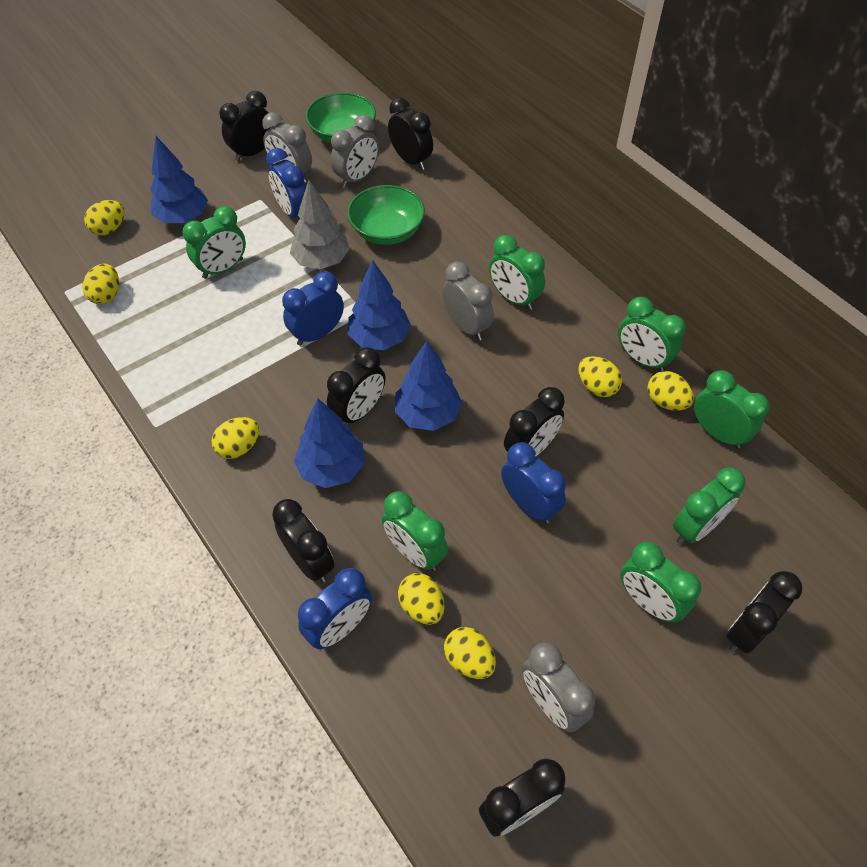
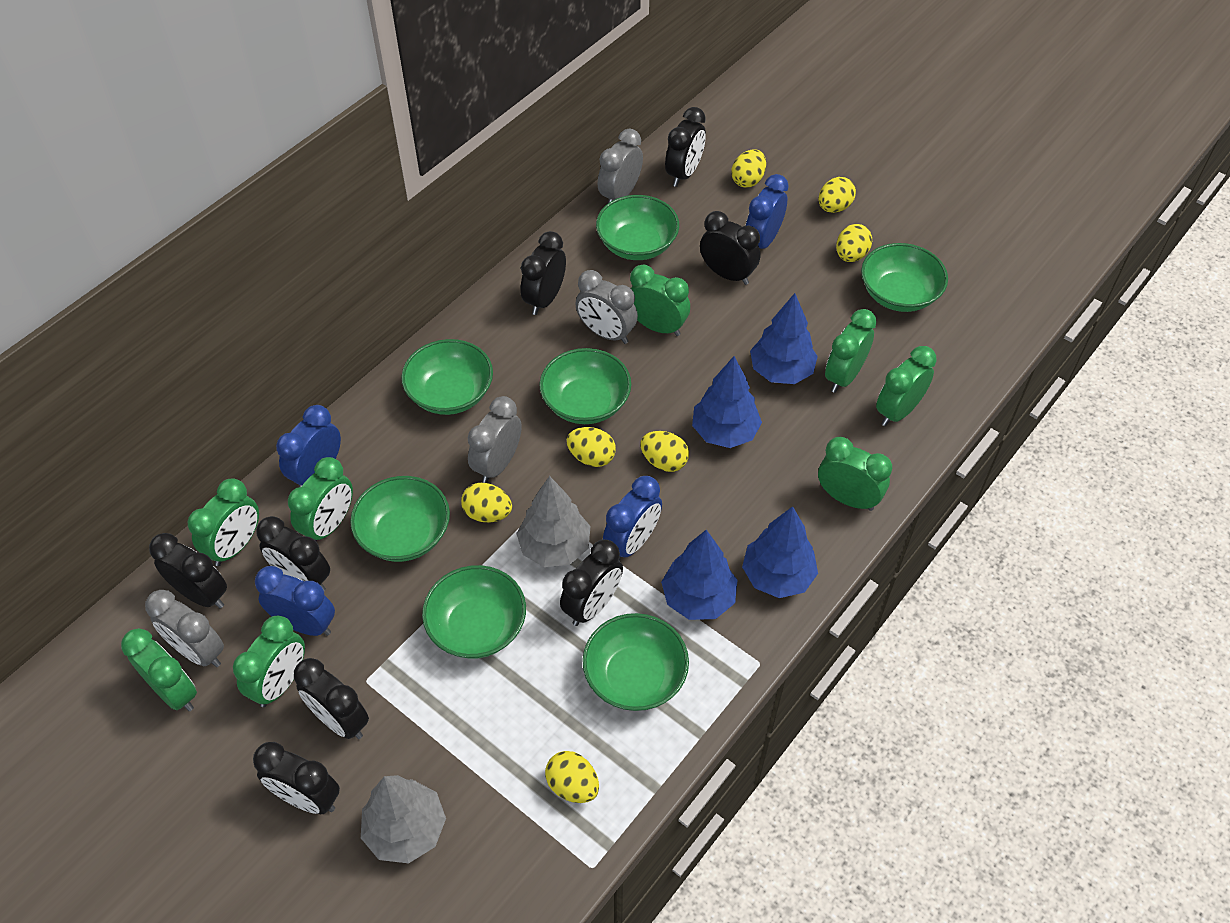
black clock: 7 -> 8
green bowl: 2 -> 7
green clock: 7 -> 8
grey tree: 1 -> 2

